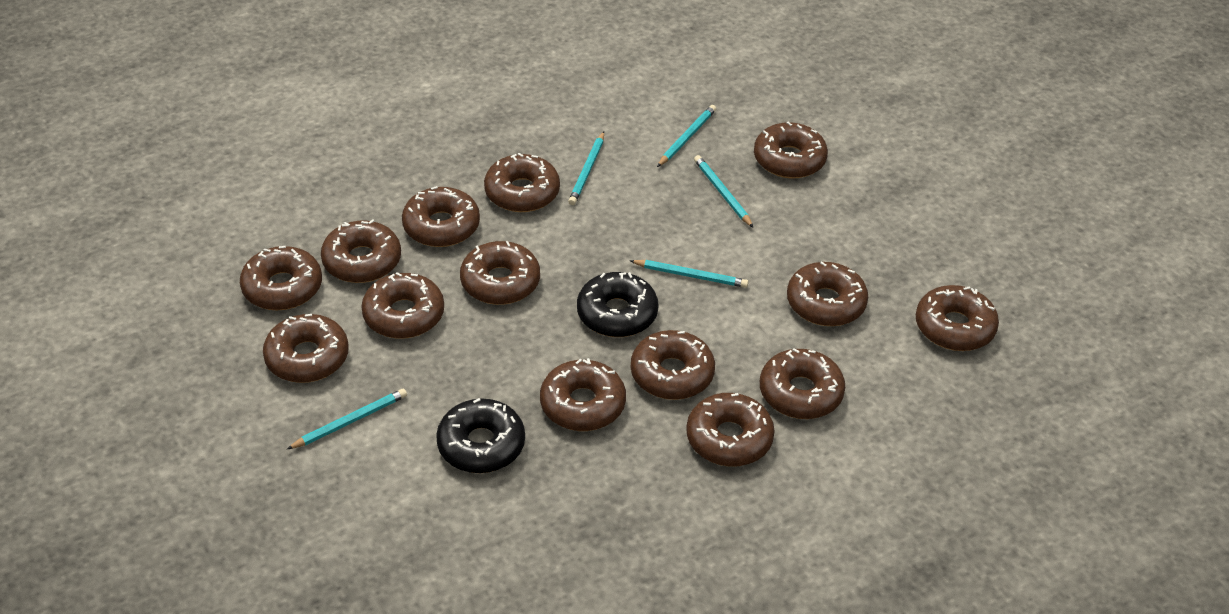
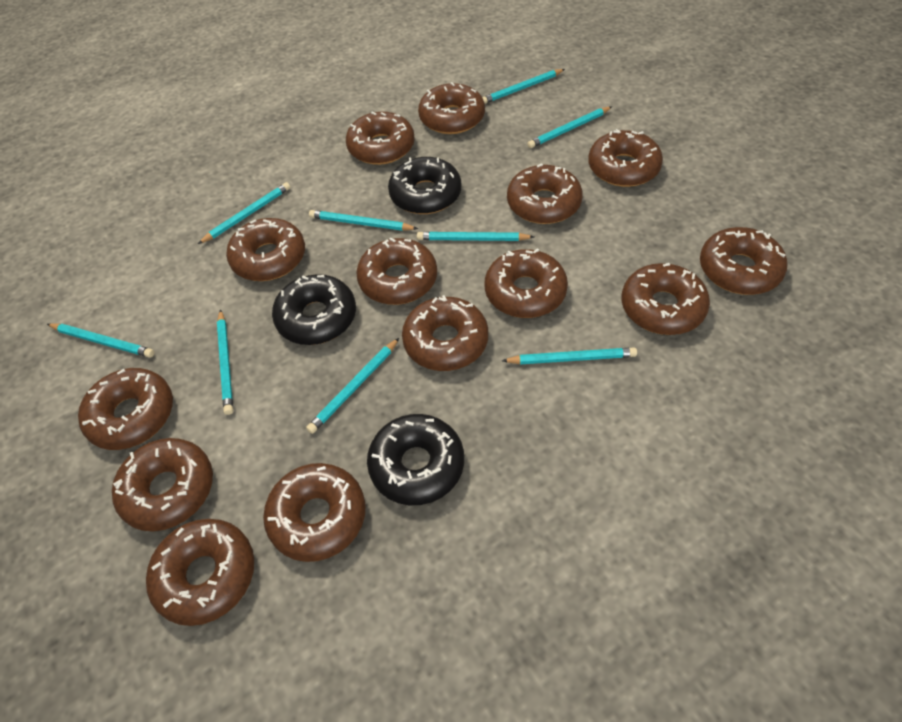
black donut: 2 -> 3
turquoise pencil: 5 -> 9

